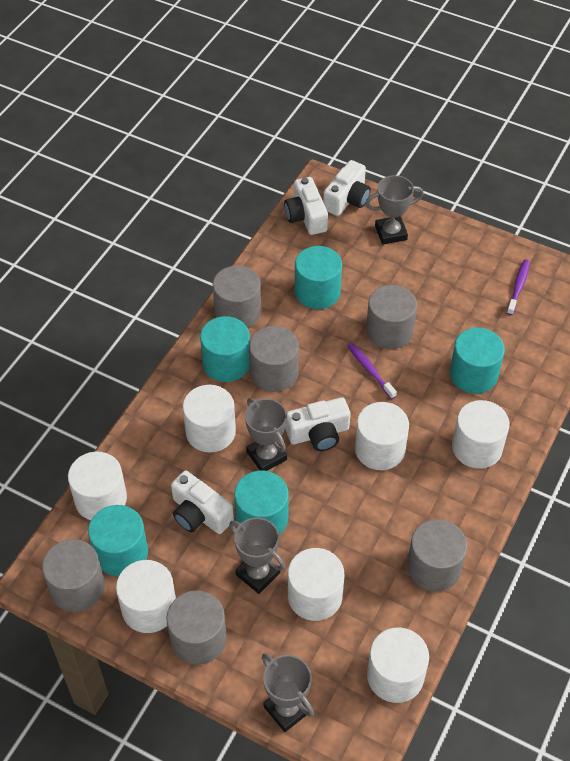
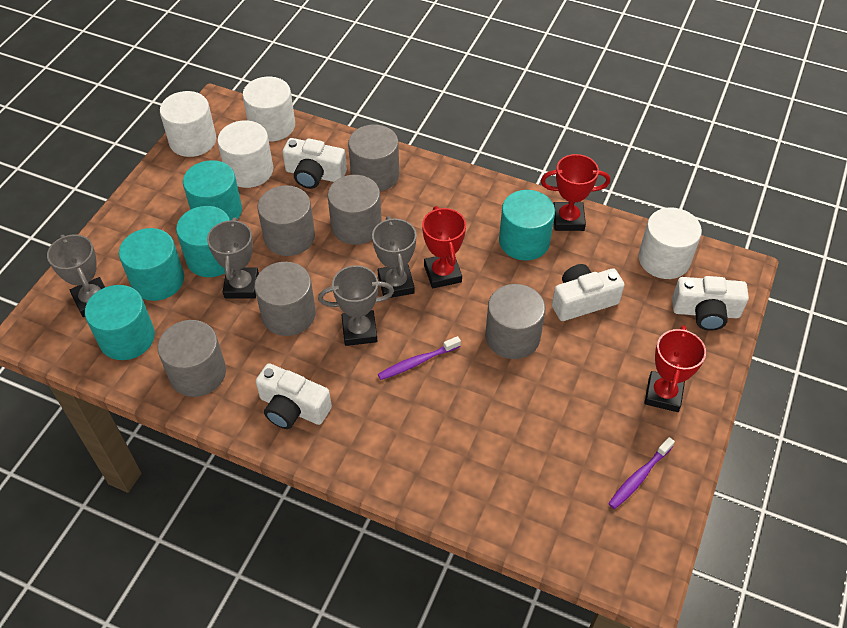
red trophy: 0 -> 3
white cylinder: 7 -> 4

